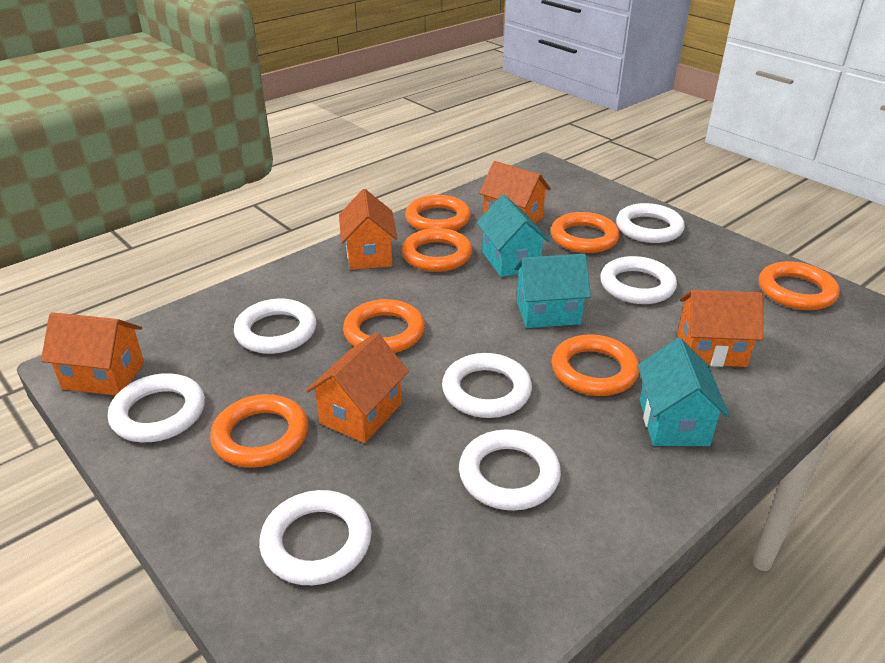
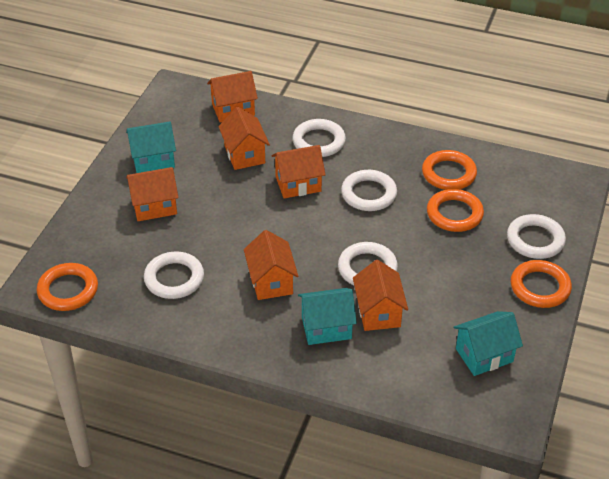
orange house: 5 -> 6
orange ring: 7 -> 4
white ring: 7 -> 5

